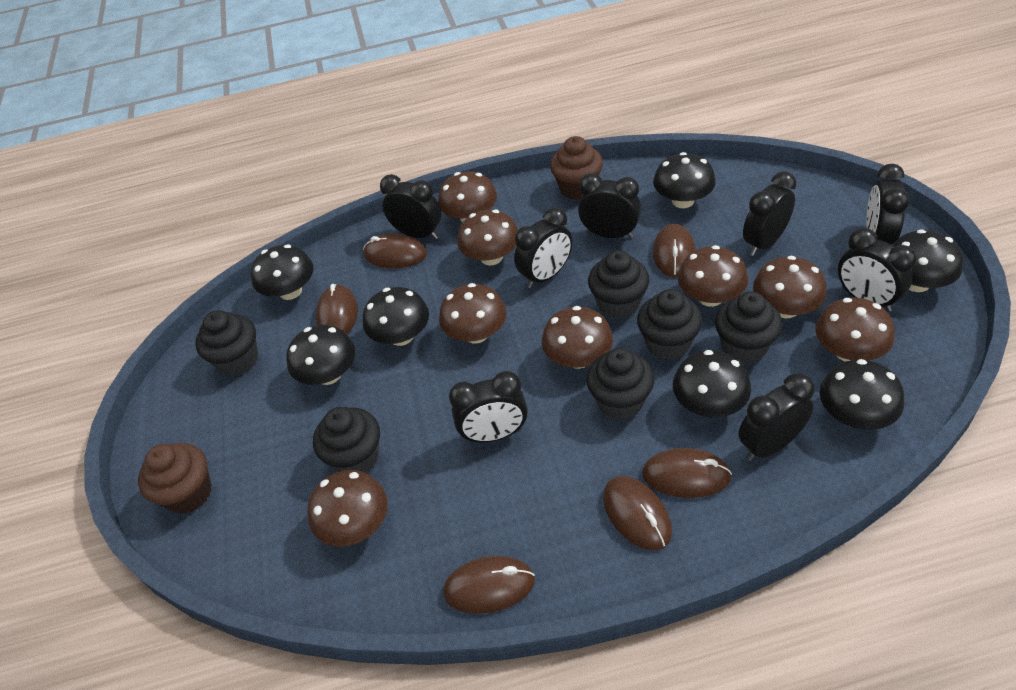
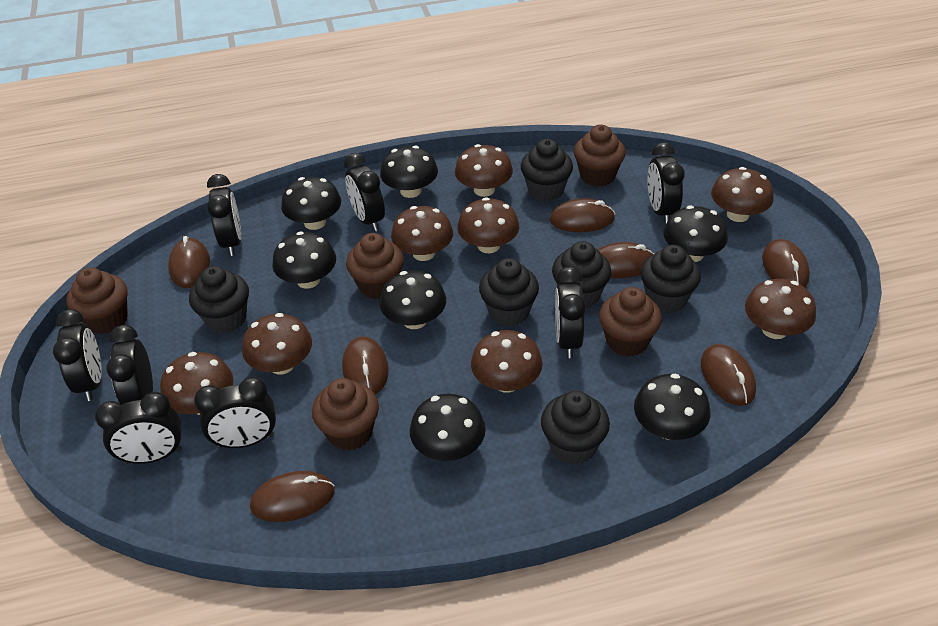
brown cupcake: 2 -> 5
brown mouse: 6 -> 7

